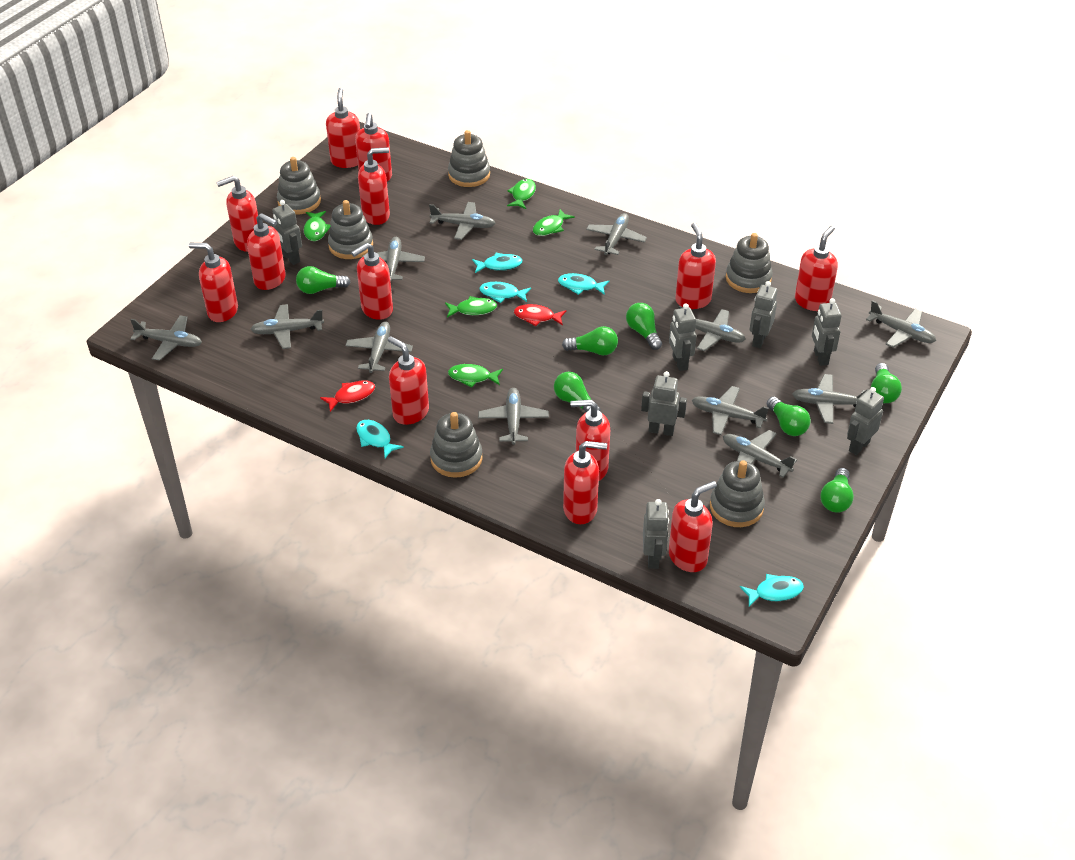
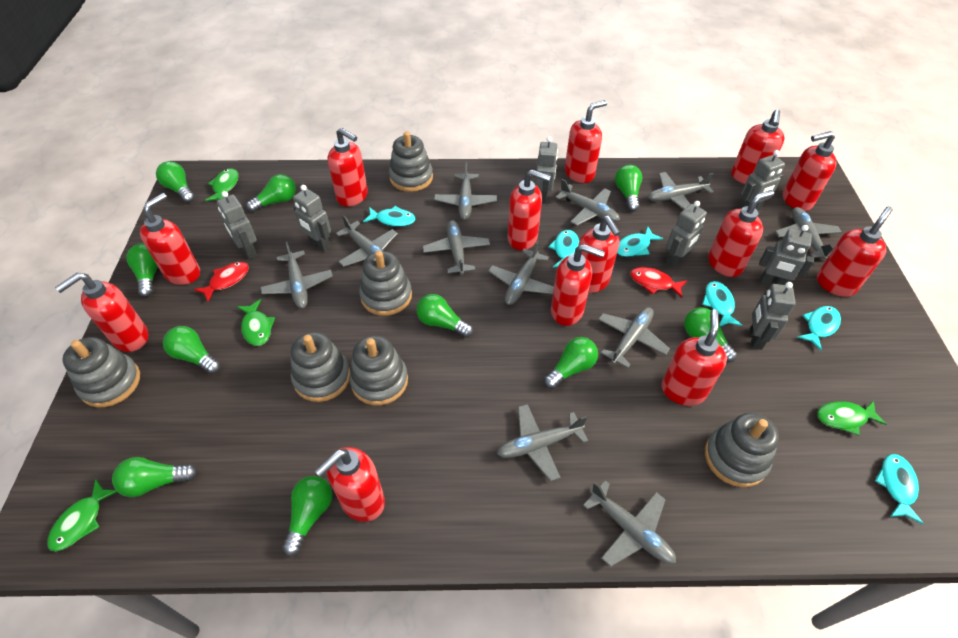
green fish: 5 -> 4
green light bulb: 7 -> 10
grey plane: 12 -> 11
turquoise fish: 5 -> 6

